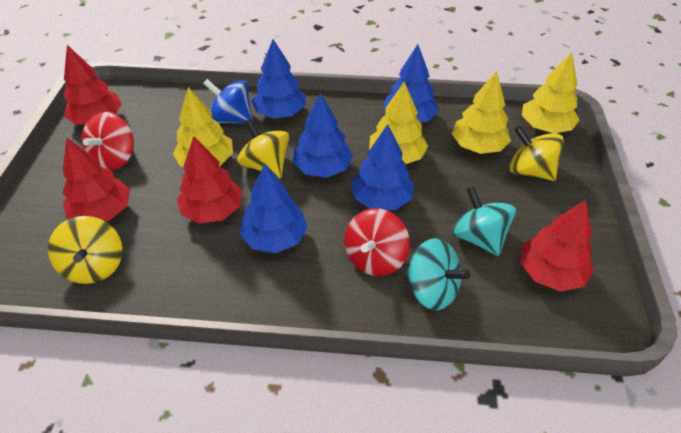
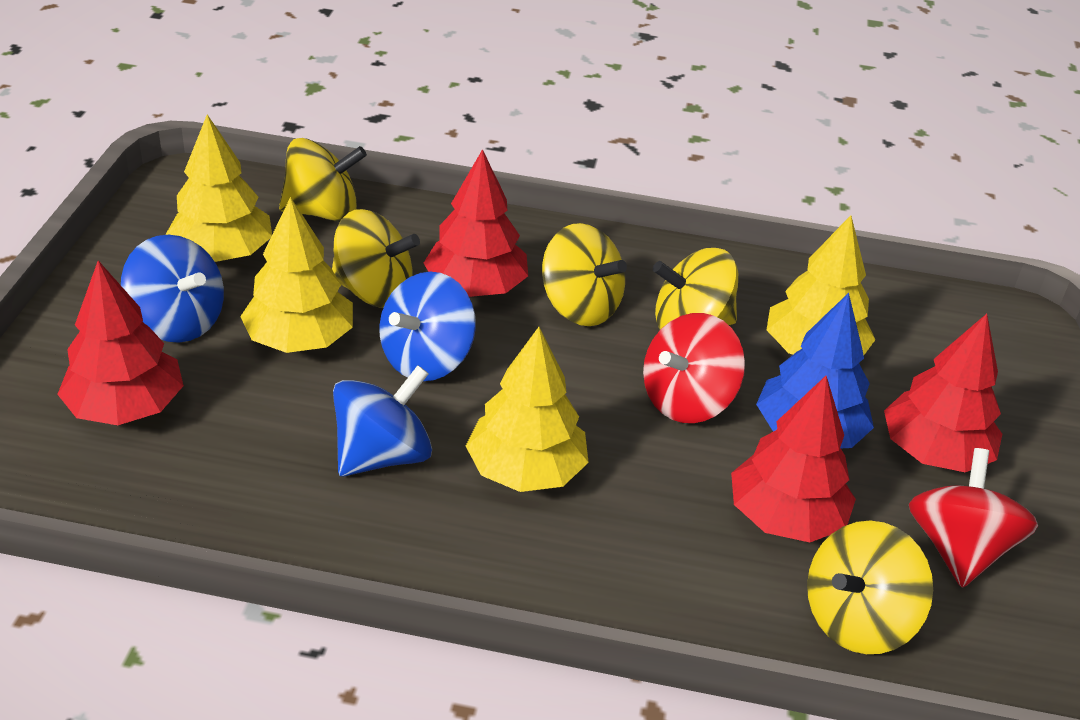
blue spinning top: 1 -> 3
blue tree: 5 -> 1
turquoise spinning top: 2 -> 0
yellow spinning top: 3 -> 5

